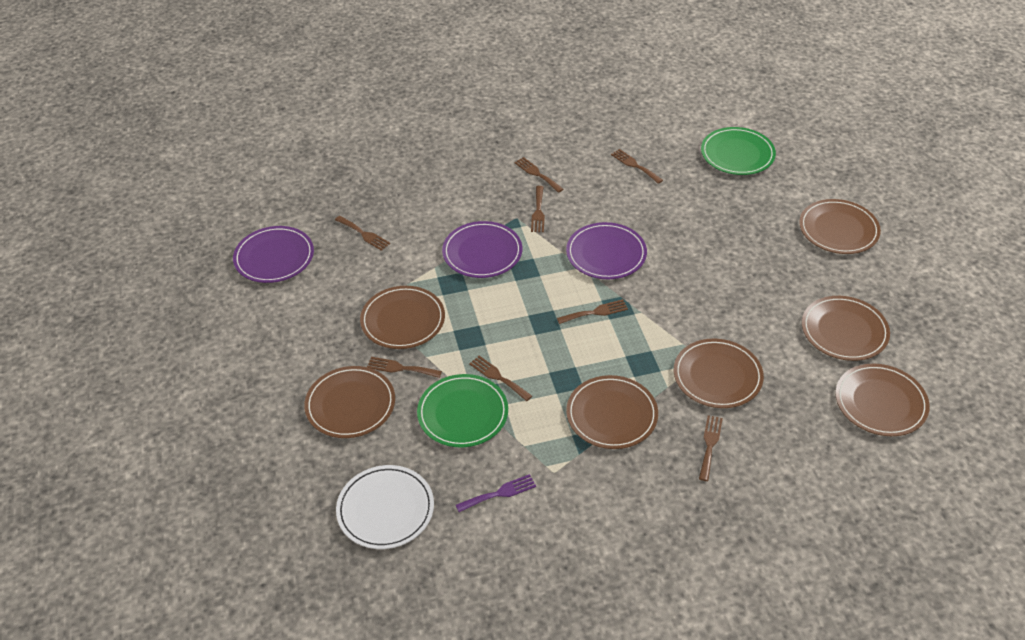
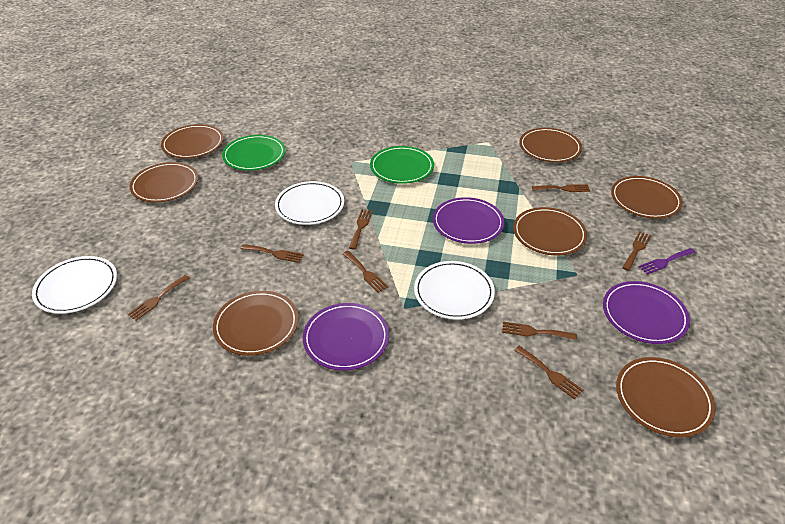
white plate: 1 -> 3

